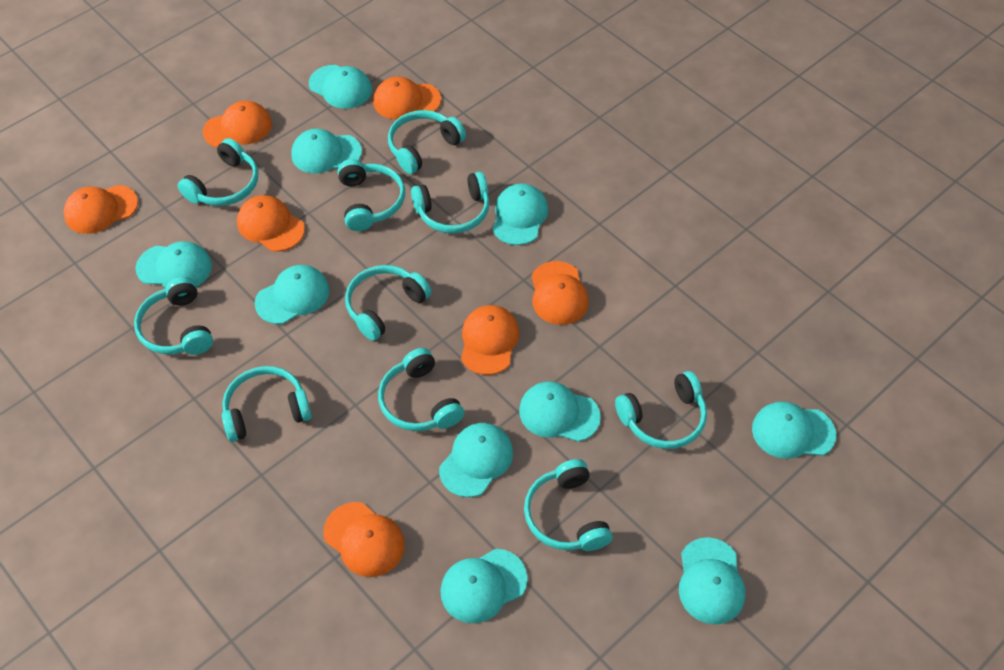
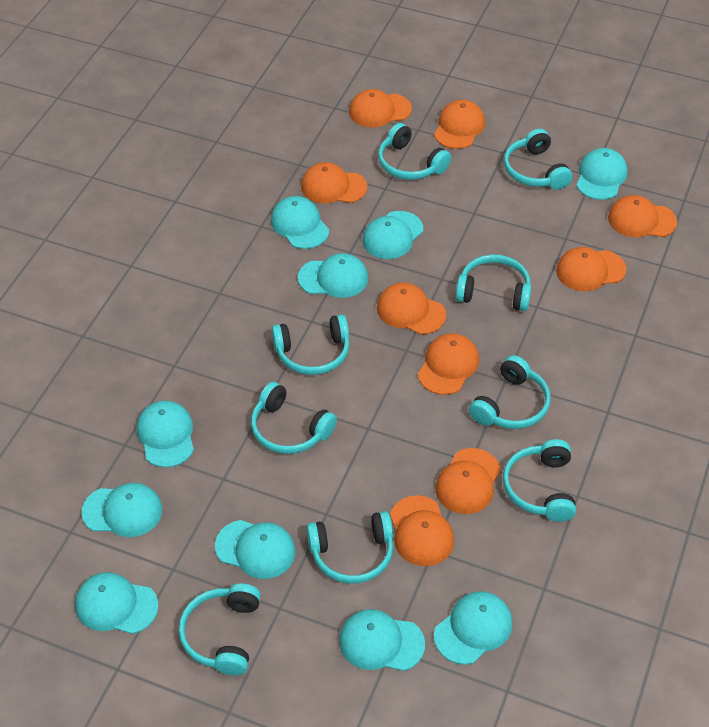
orange cap: 7 -> 9
turquoise headphones: 10 -> 9

